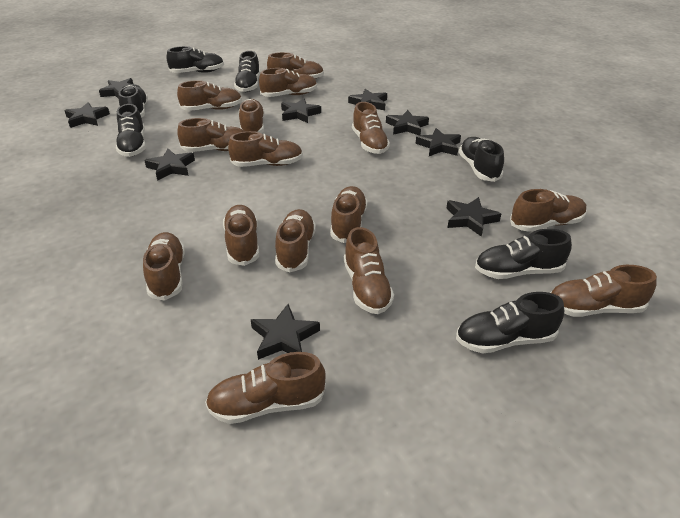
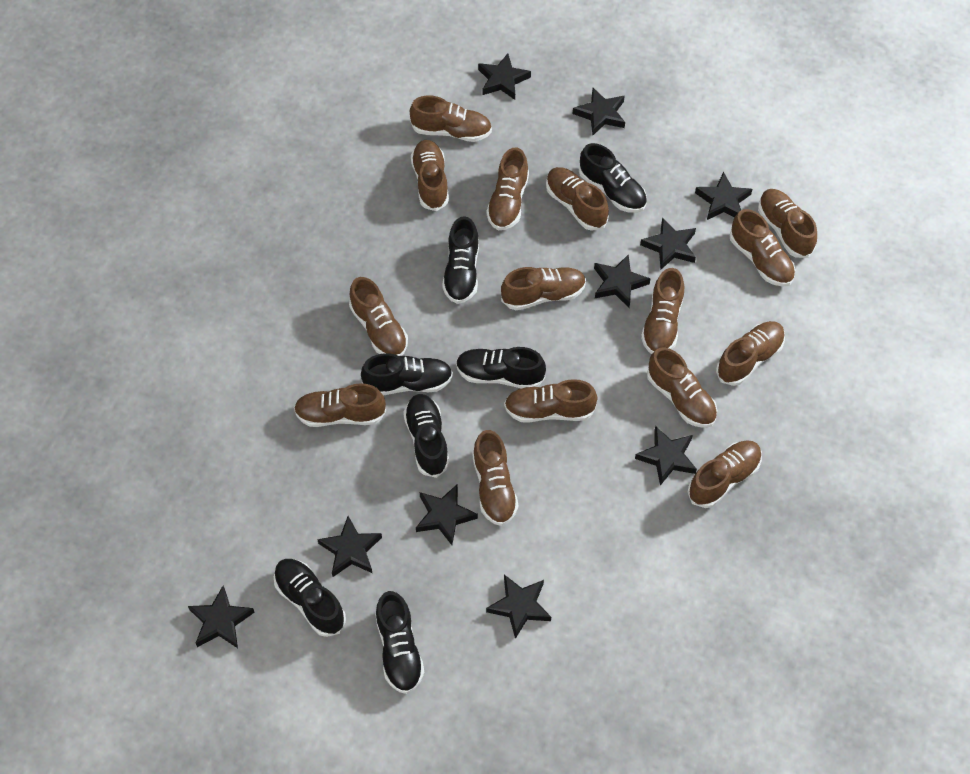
black star: 9 -> 10

